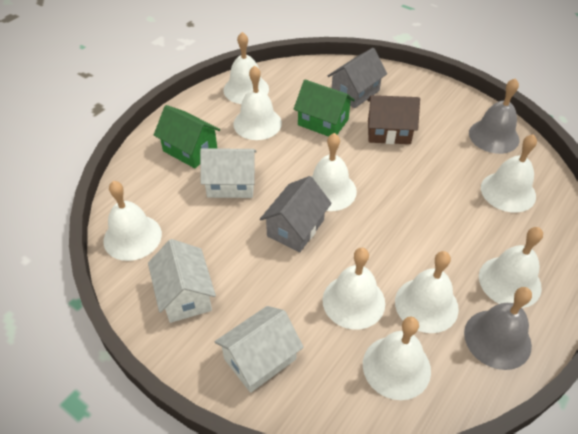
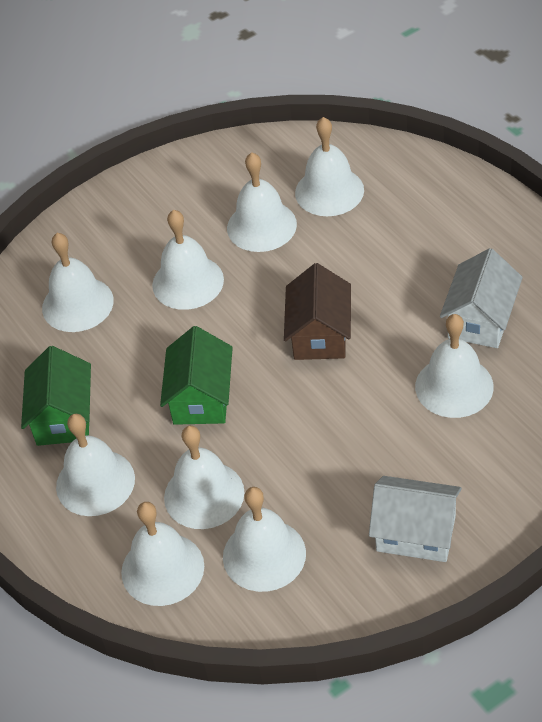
grey bell: 2 -> 0
grey house: 2 -> 0
white house: 3 -> 2

